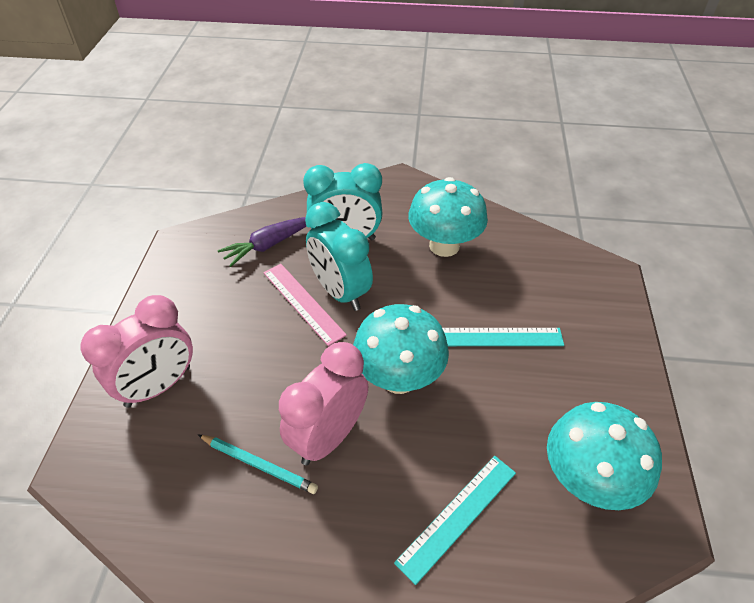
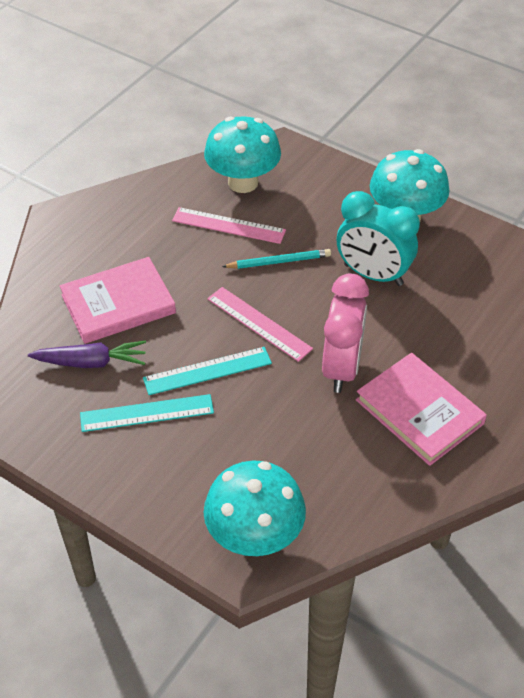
pink book: 0 -> 2
pink clock: 2 -> 1
pink ruler: 1 -> 2
turquoise clock: 2 -> 1

